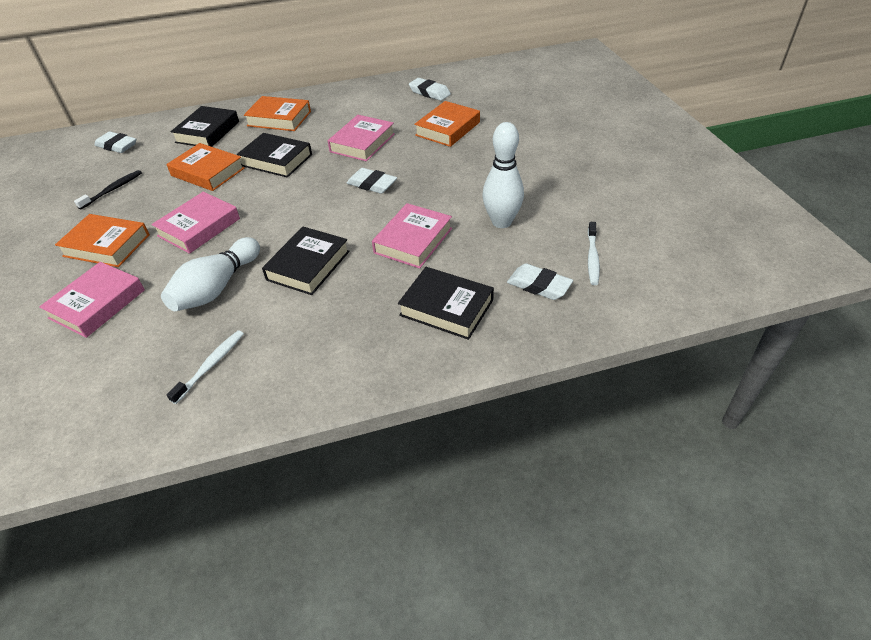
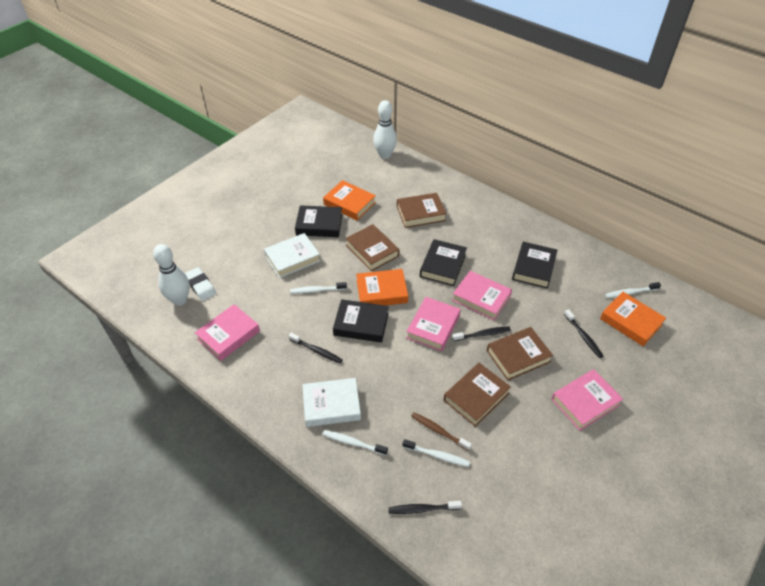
black toothbrush: 1 -> 4
brown book: 0 -> 4
brown toothbrush: 0 -> 1
orange book: 4 -> 3
white book: 0 -> 2
white eraser: 4 -> 1
white toothbrush: 2 -> 4

